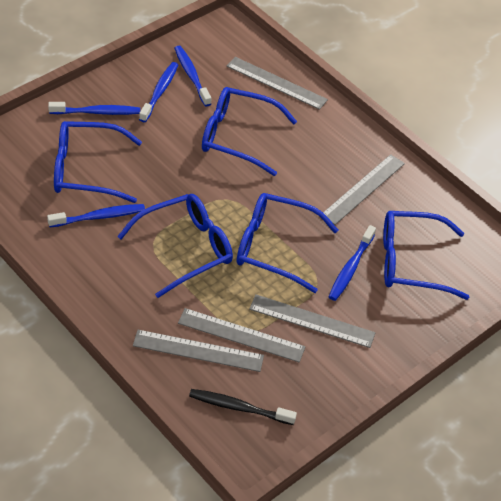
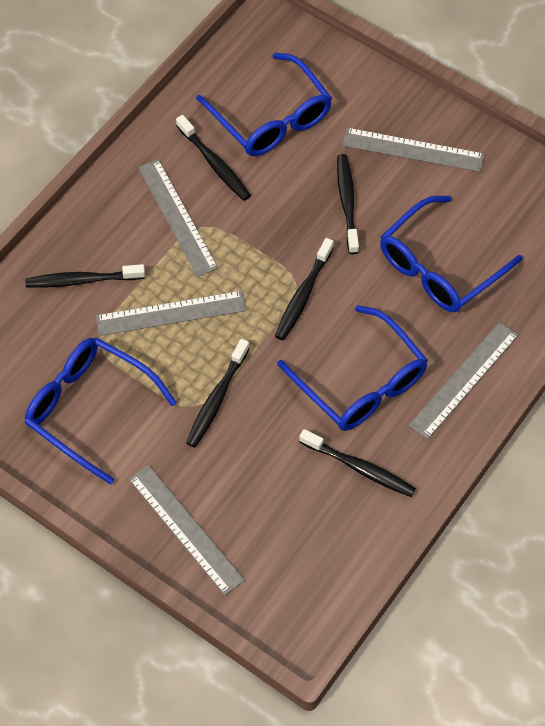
black toothbrush: 1 -> 6
blue glasses: 5 -> 4
blue toothbrush: 5 -> 0

